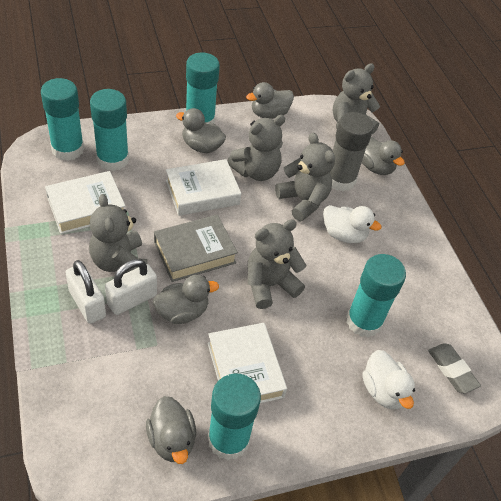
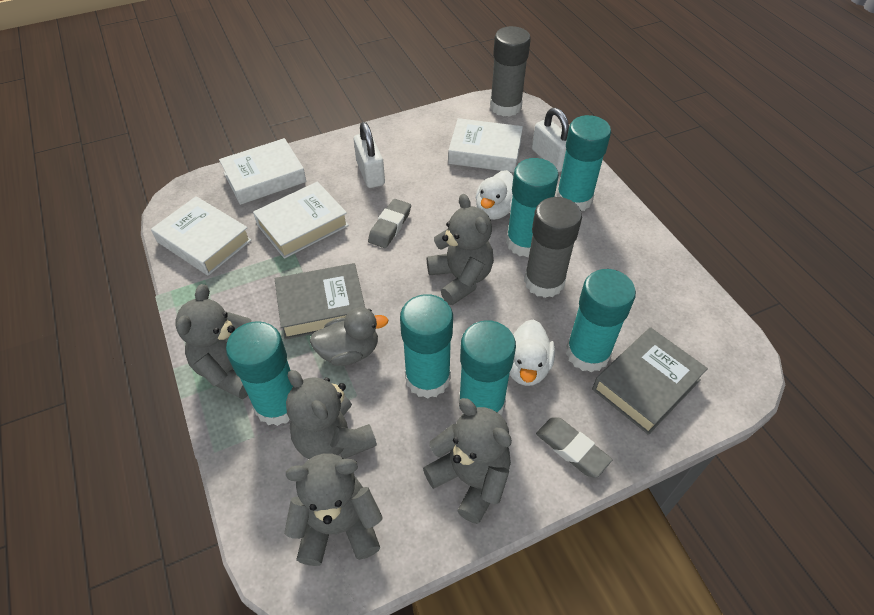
grey book: 1 -> 2
grey duck: 5 -> 1
grey eraser: 1 -> 2
grey glue stick: 1 -> 2
turquoise glue stick: 5 -> 6
white book: 3 -> 4

